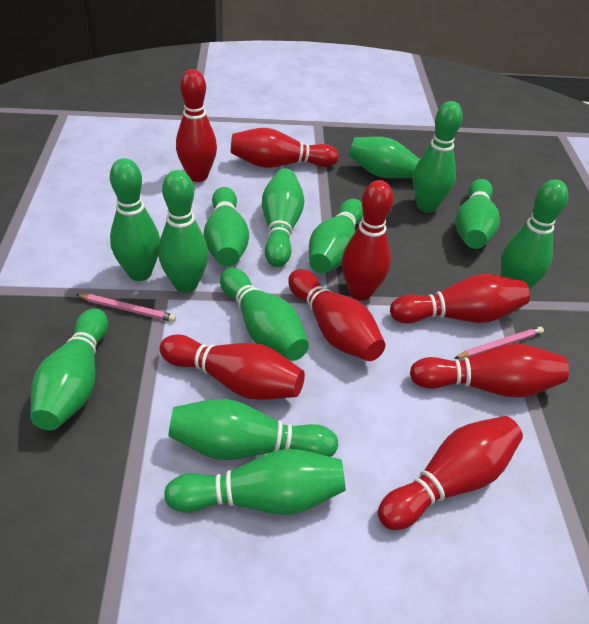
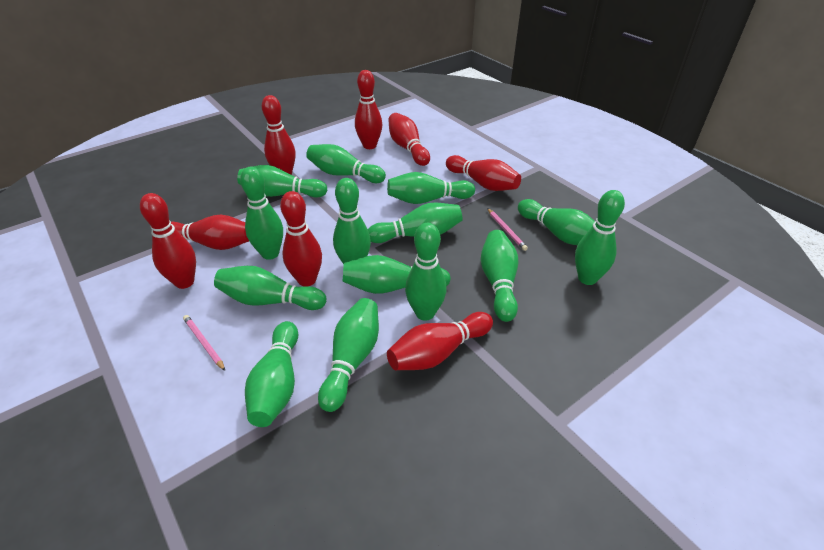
green bowling pin: 13 -> 14

